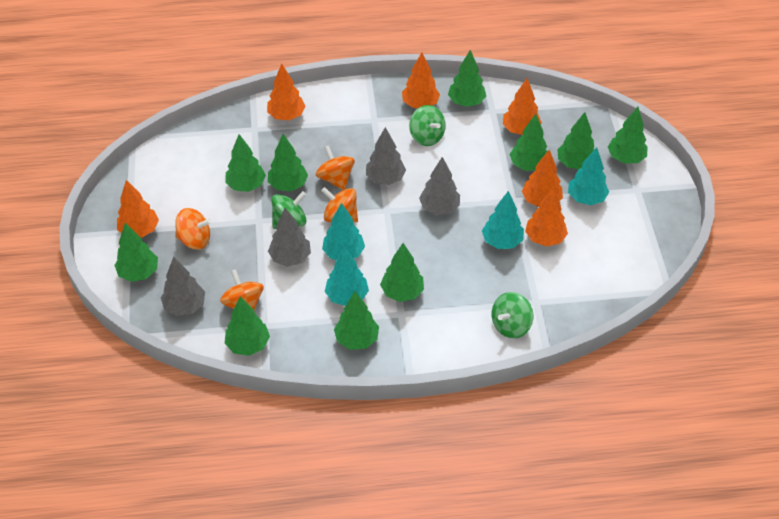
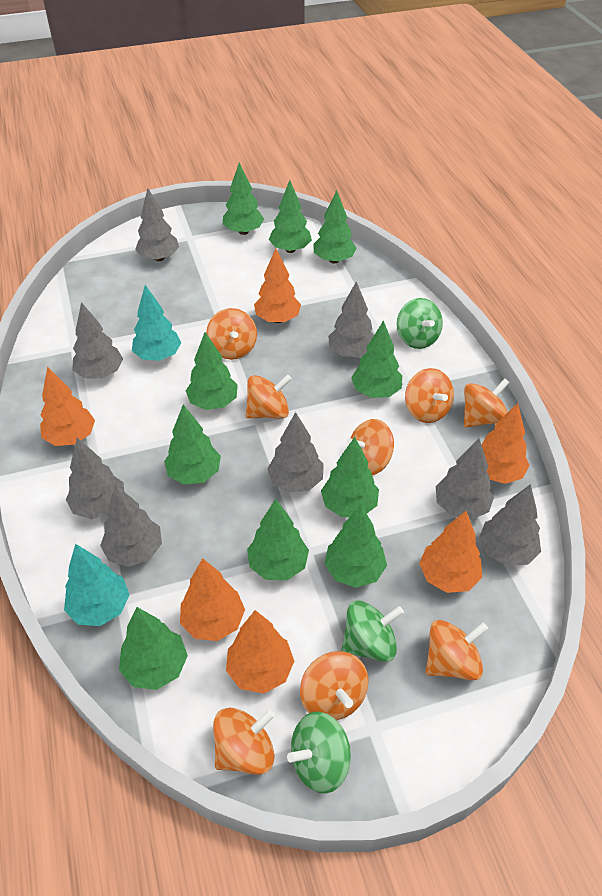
grey tree: 4 -> 8
orange spinning top: 4 -> 8
turquoise tree: 4 -> 2

